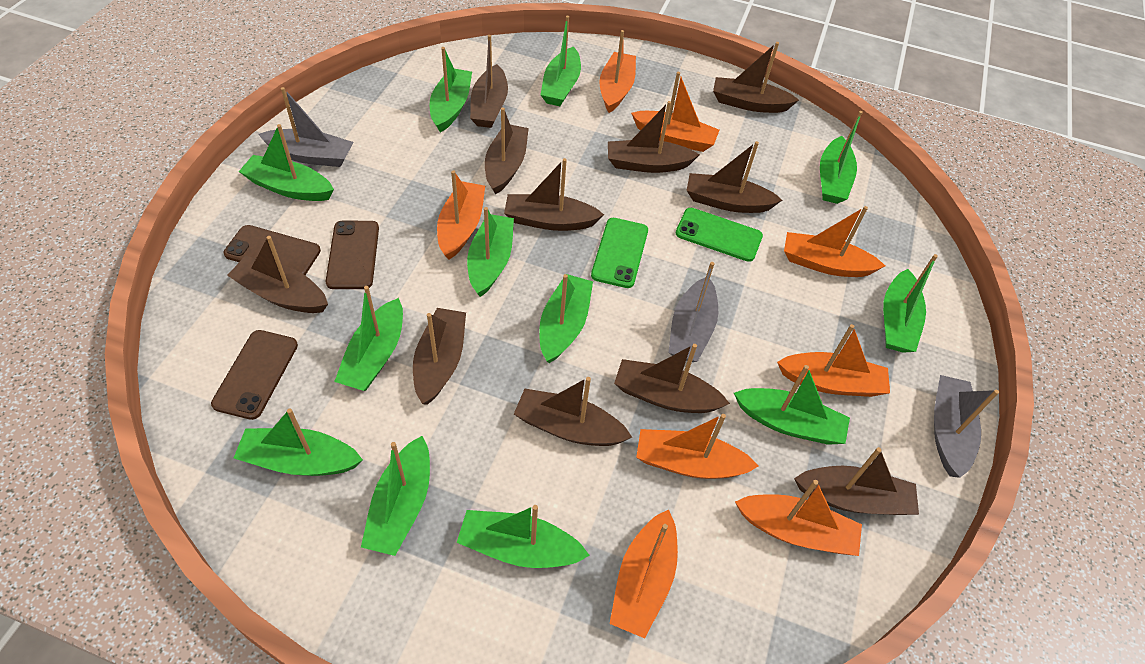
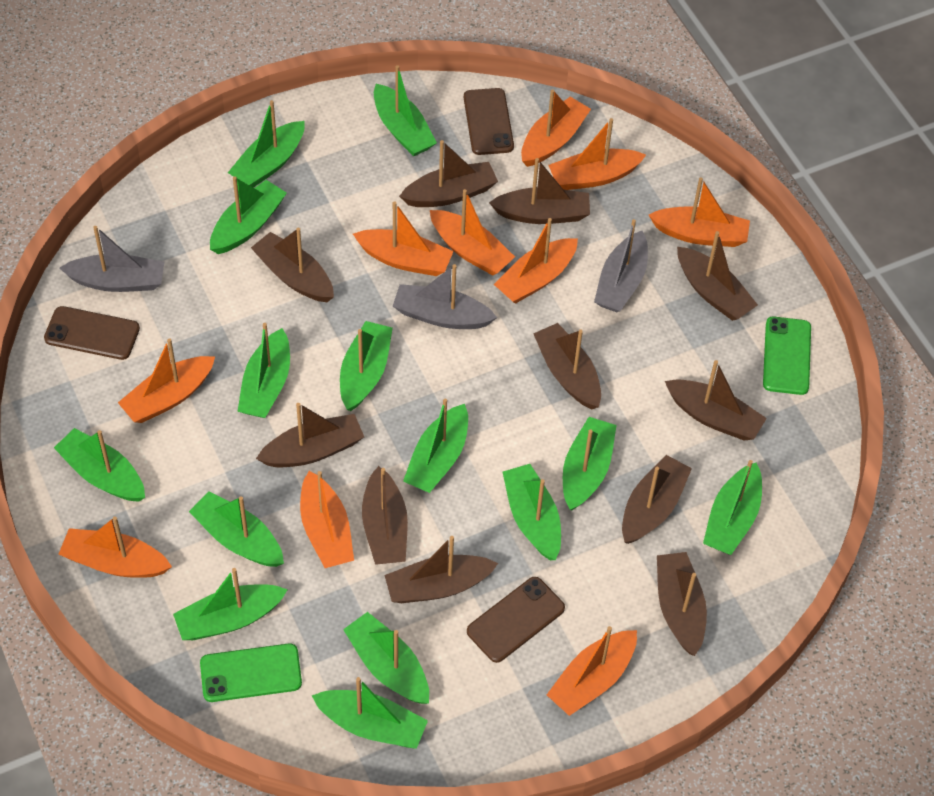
green boat: 12 -> 14
orange boat: 8 -> 10

